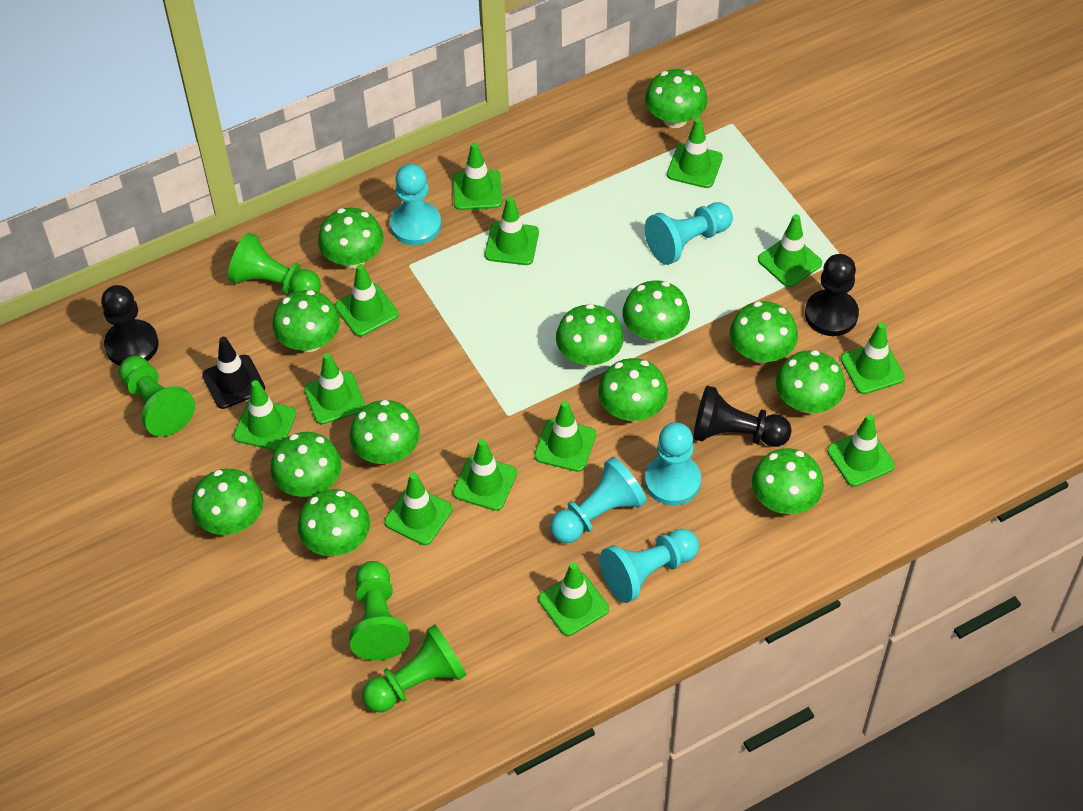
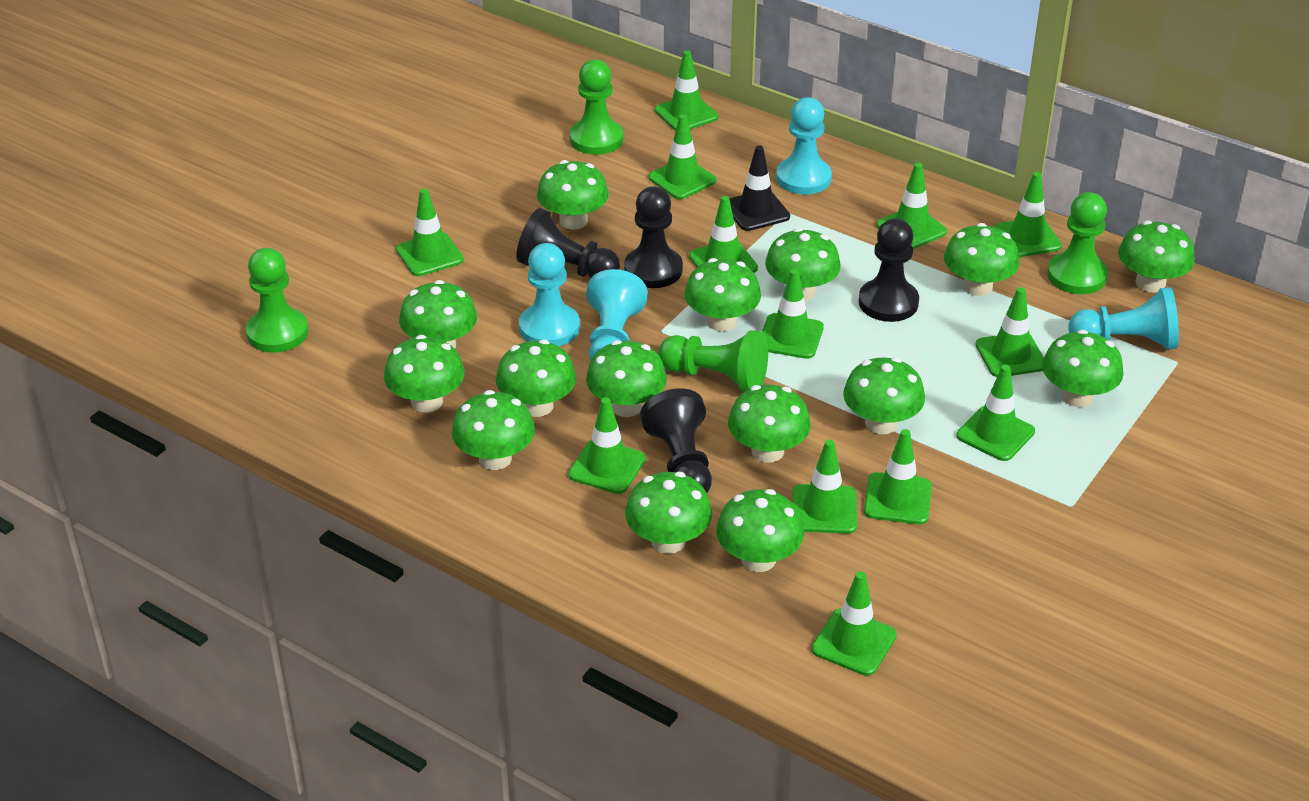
black pawn: 3 -> 4
green mushroom: 13 -> 15
turquoise pawn: 5 -> 4

